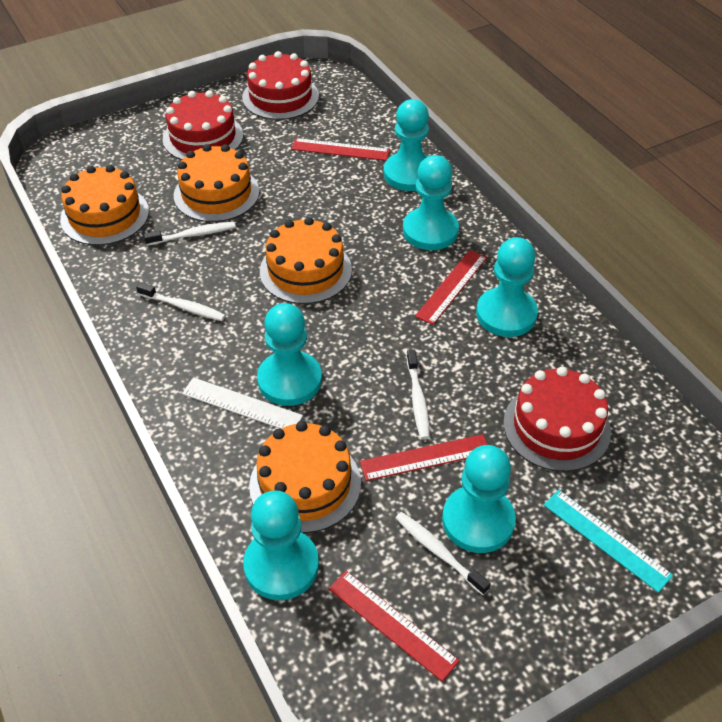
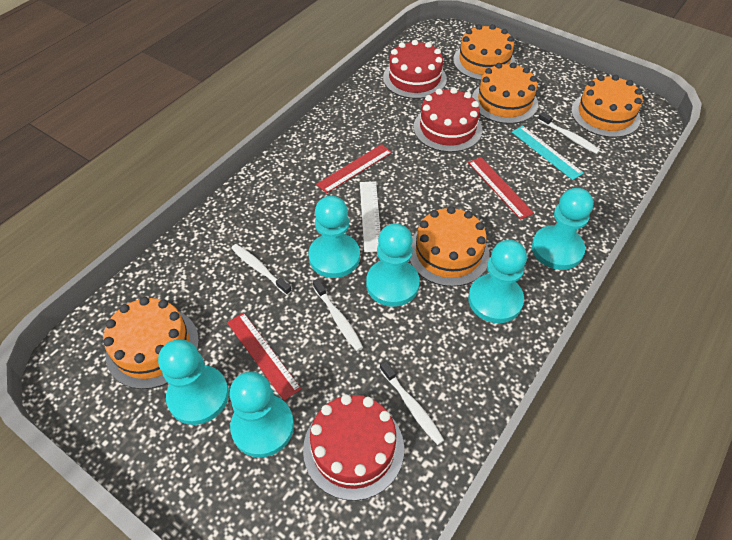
orange cake: 4 -> 5
red ruler: 4 -> 3

